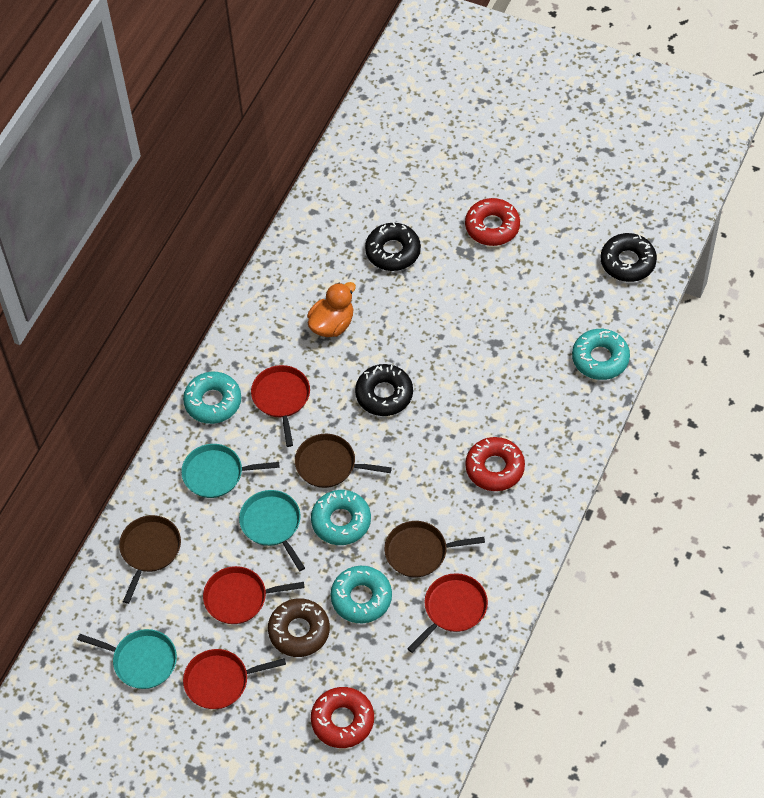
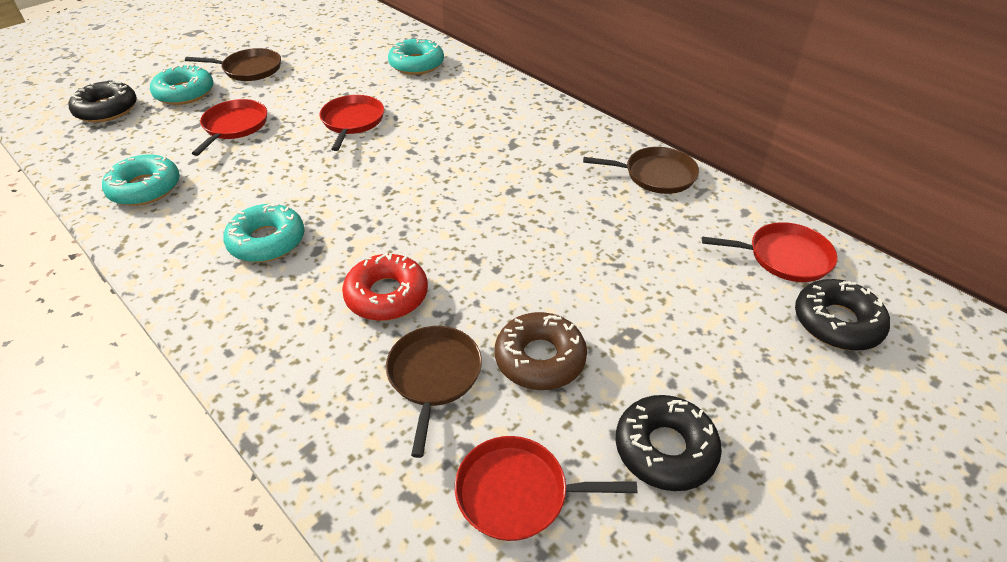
orange duck: 1 -> 0
red donut: 3 -> 1
turquoise pan: 3 -> 0

